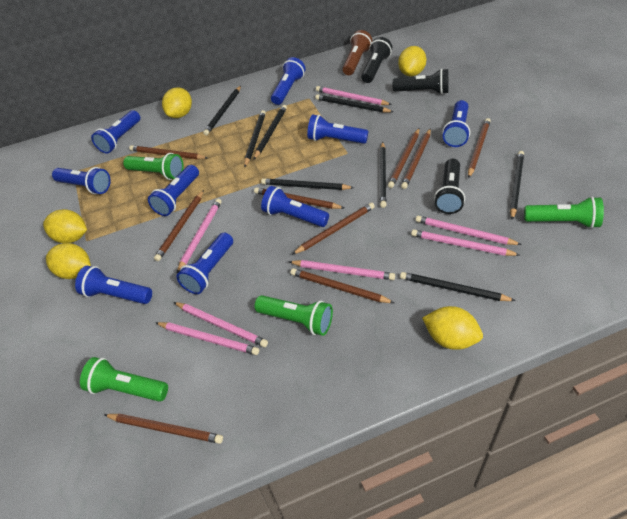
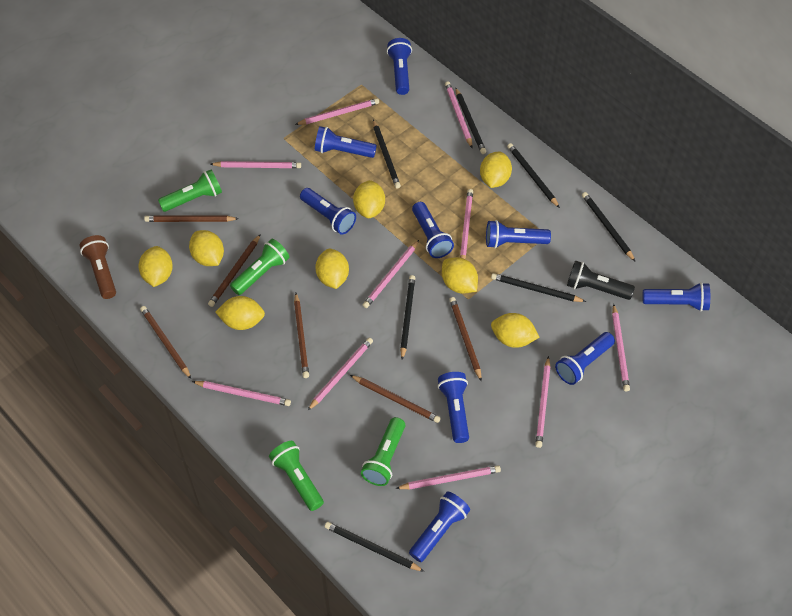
black flashlight: 3 -> 1
black pencil: 8 -> 7
brown pencil: 9 -> 6
pink pencil: 7 -> 10
yellow lemon: 5 -> 8

